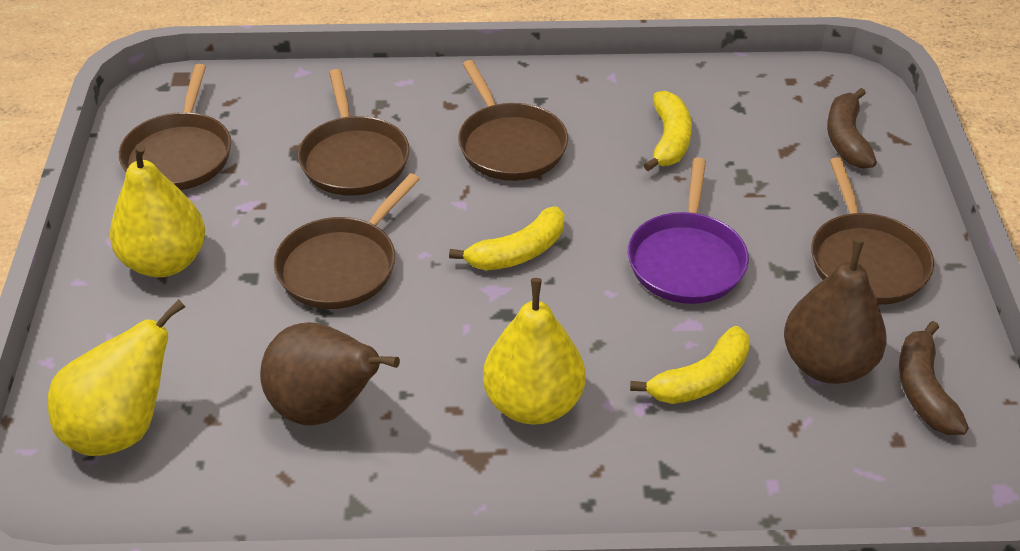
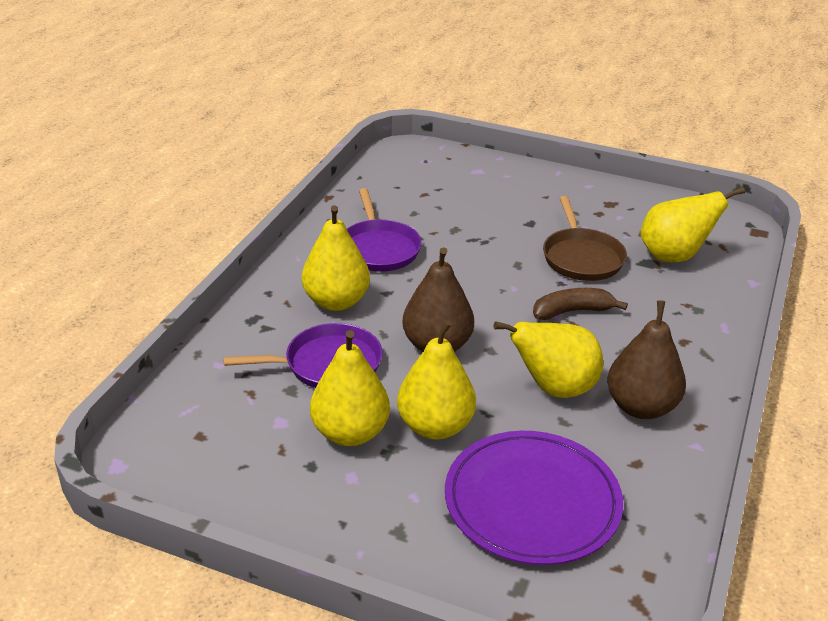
brown banana: 2 -> 1
brown pan: 5 -> 1
purple pan: 1 -> 2
purple plate: 0 -> 1
yellow banana: 3 -> 0
yellow pear: 3 -> 5

